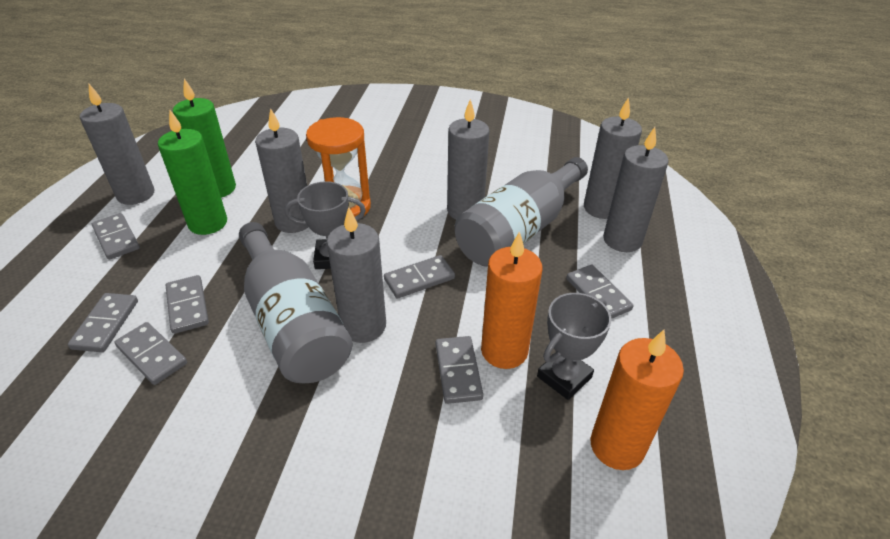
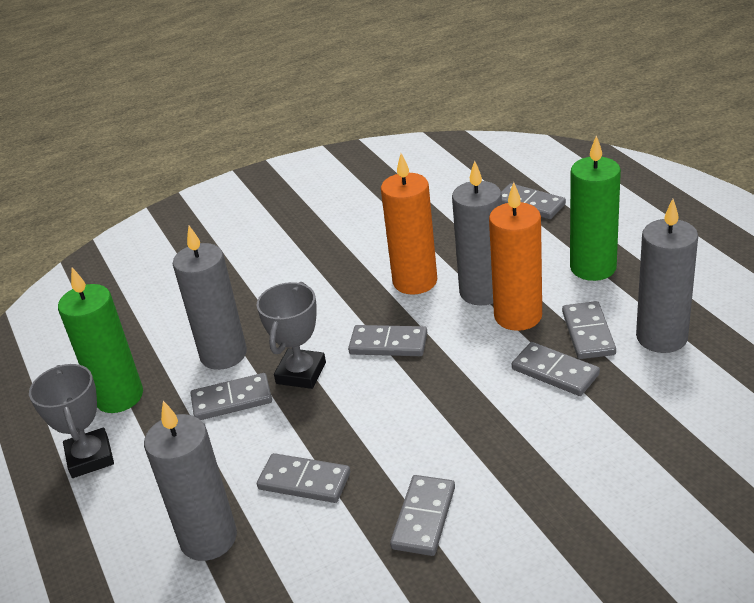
grey bottle: 2 -> 0
grey candle: 6 -> 4
orange hourglass: 1 -> 0

